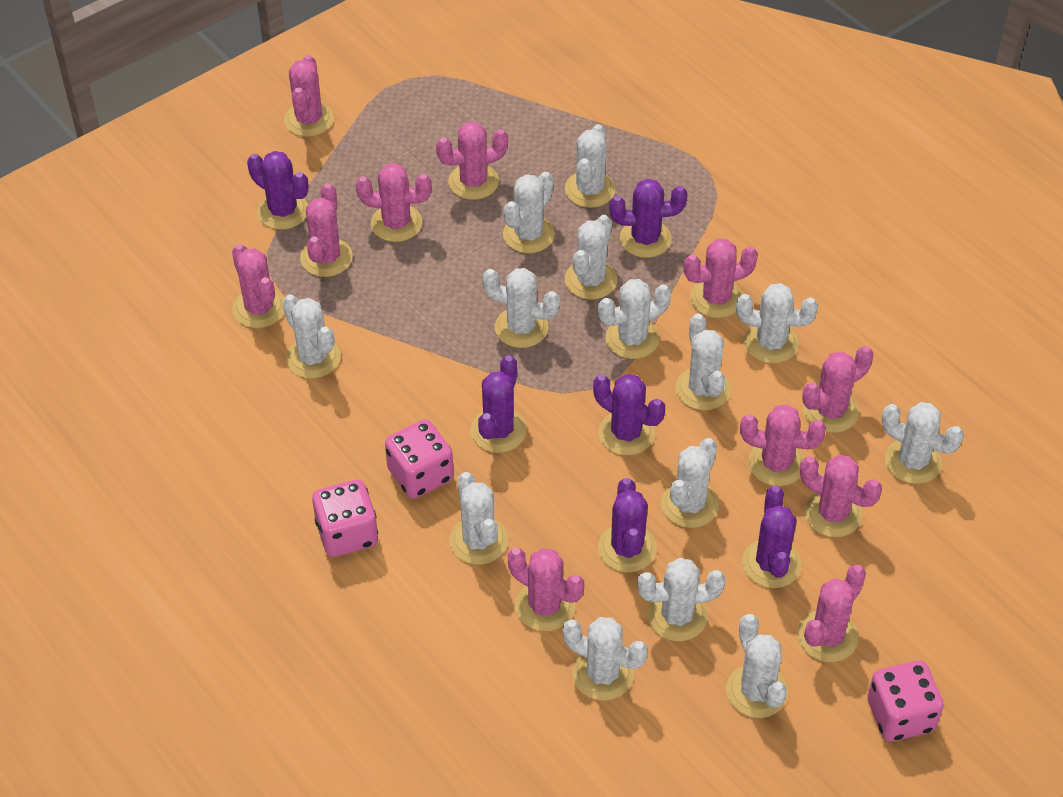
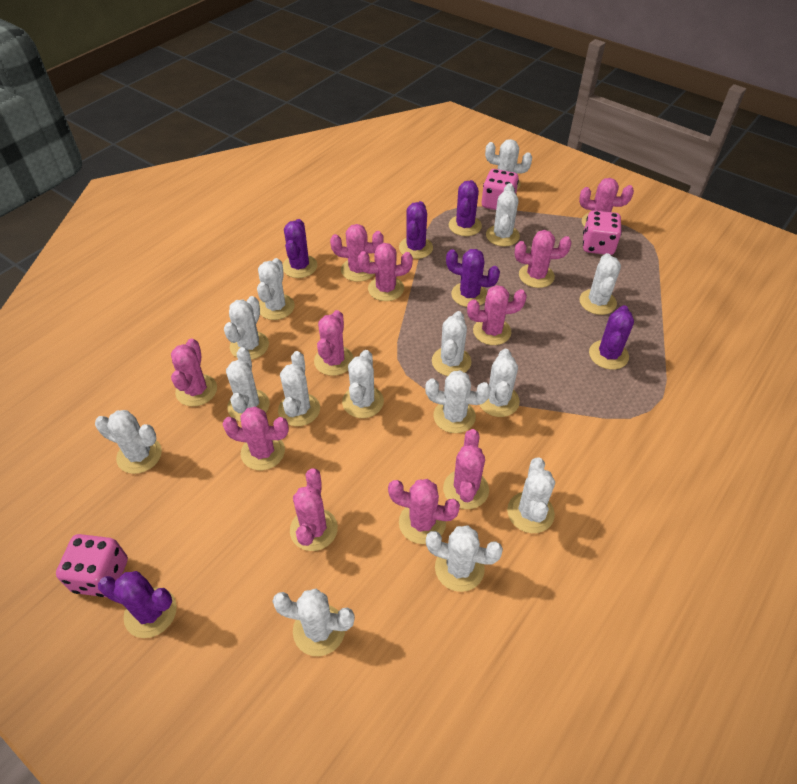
white cactus: 14 -> 15

